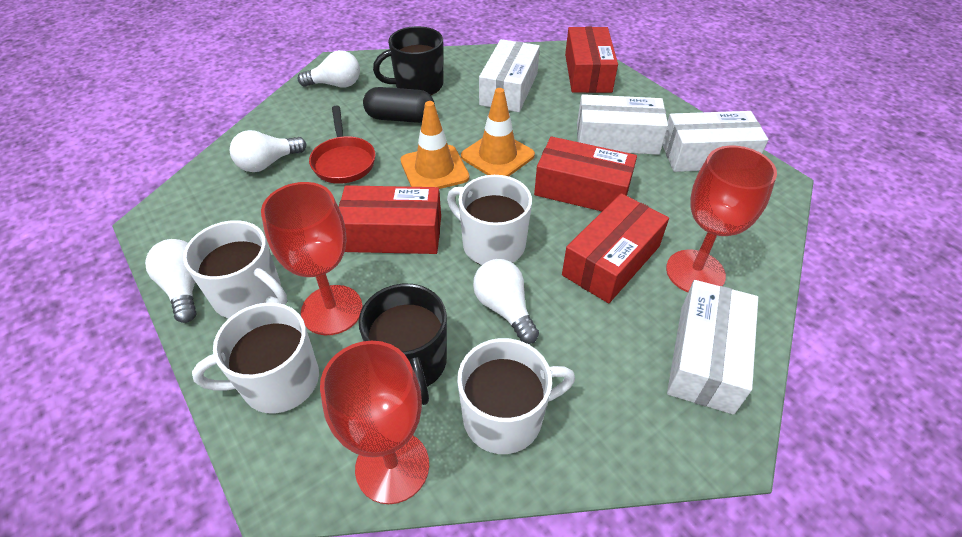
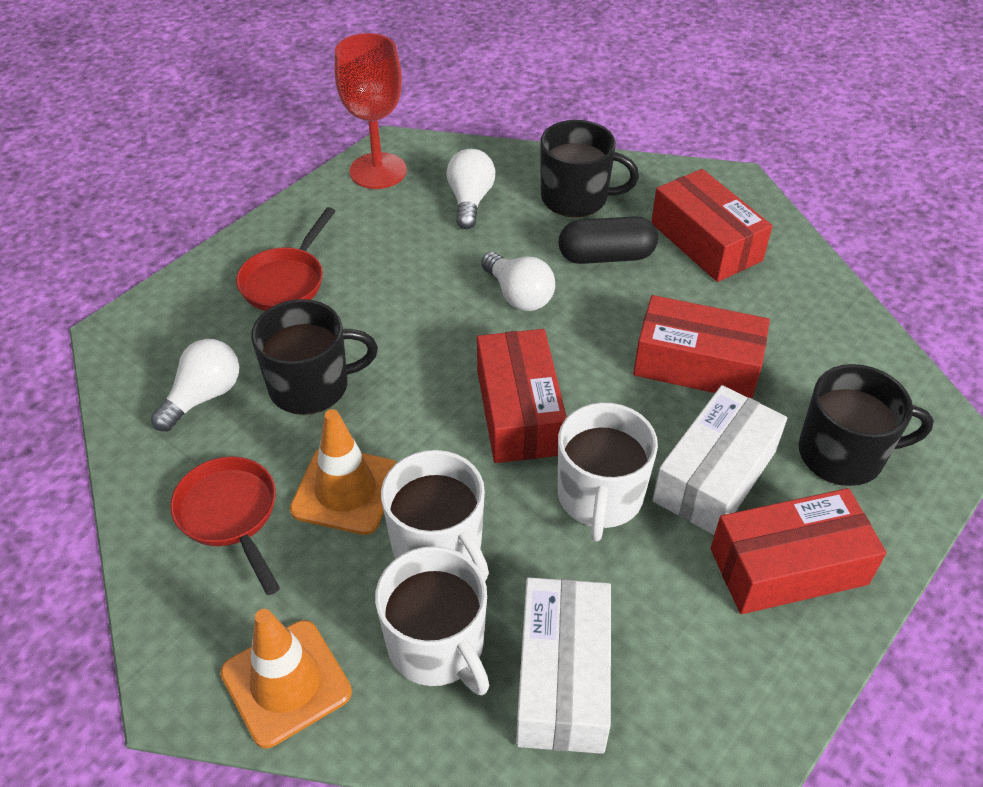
black mug: 2 -> 3
red goblet: 3 -> 1
red pan: 1 -> 2
white box: 4 -> 2
white light bulb: 4 -> 3
white mug: 4 -> 3

